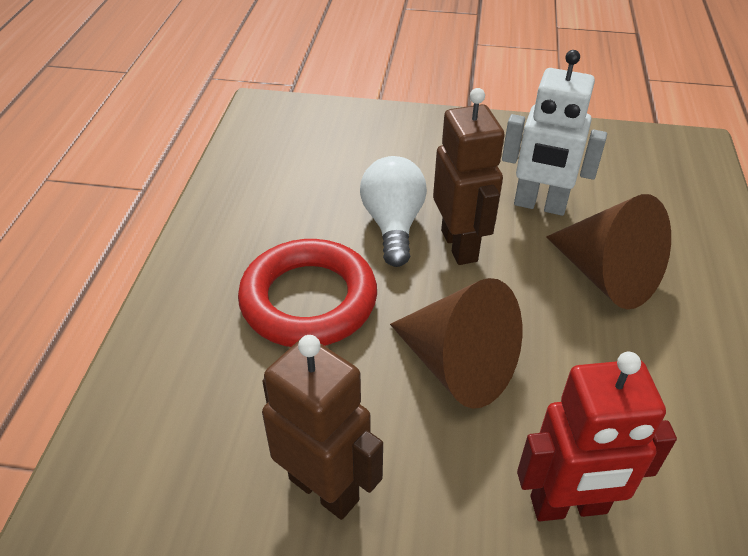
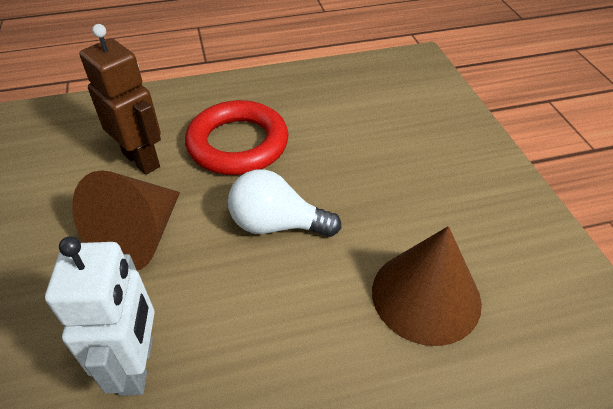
brown robot: 2 -> 1
red robot: 1 -> 0

